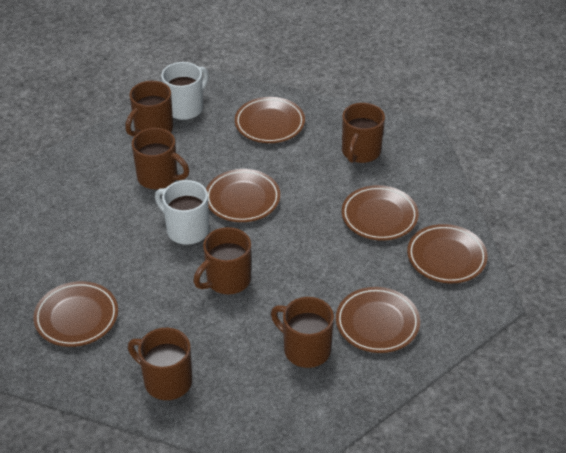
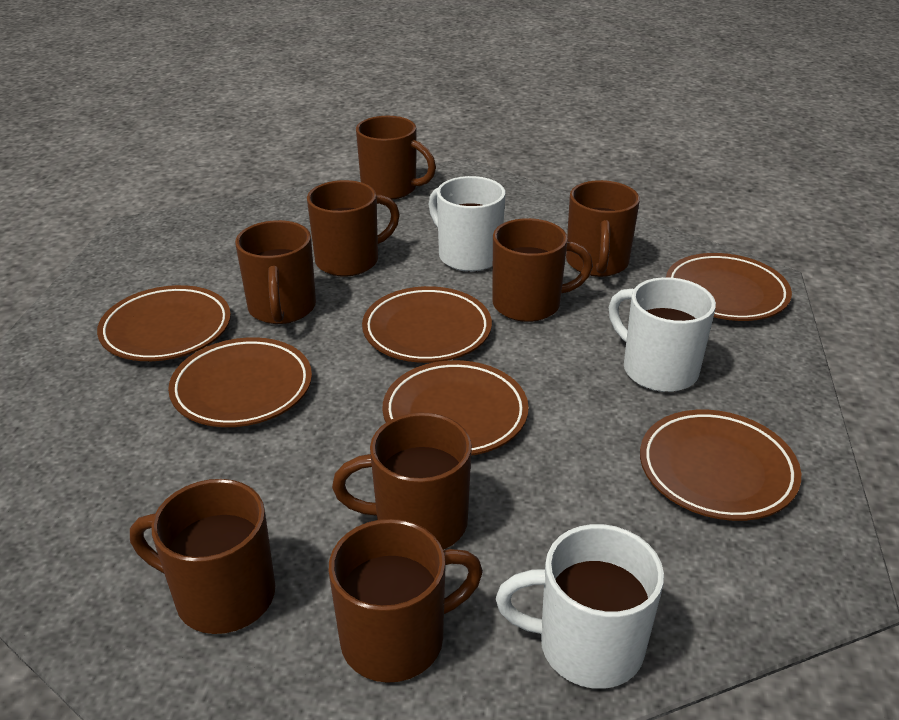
brown mug: 6 -> 8
white mug: 2 -> 3

